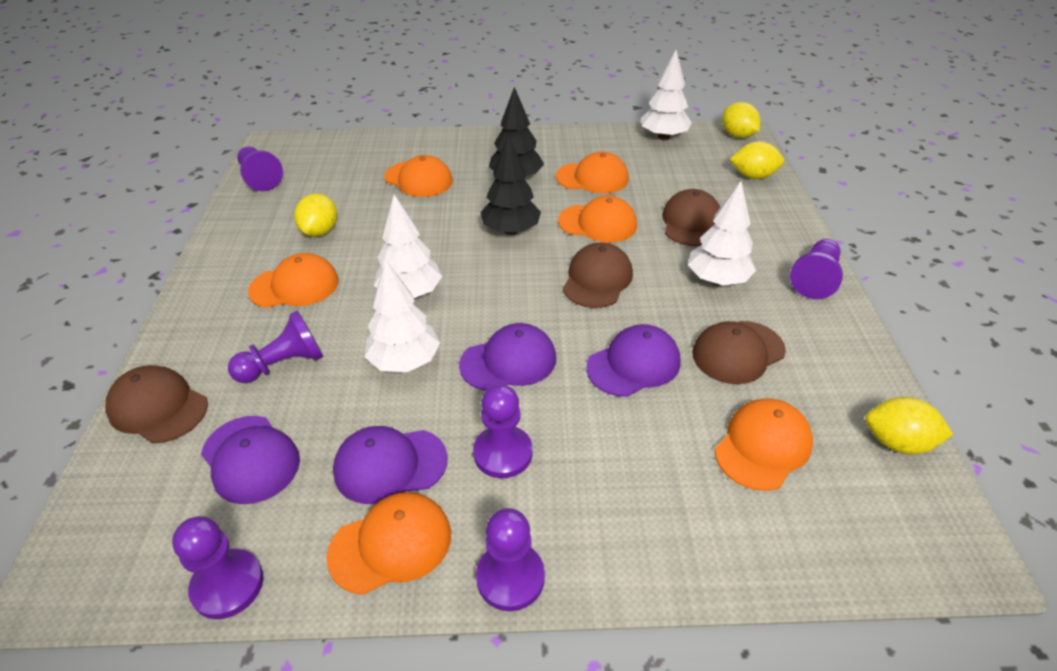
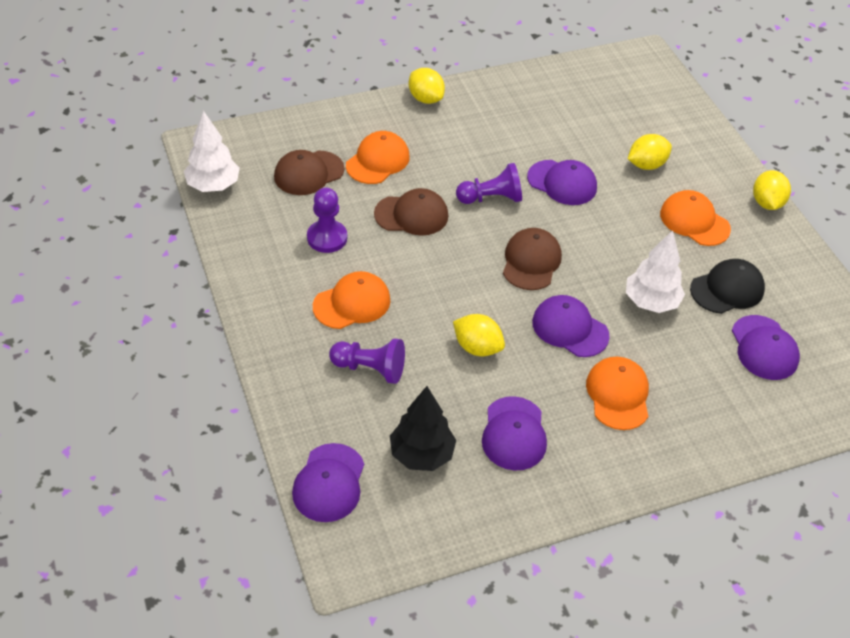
black cap: 0 -> 1
black tree: 2 -> 1
brown cap: 4 -> 3
orange cap: 6 -> 4
purple cap: 4 -> 5
purple pawn: 6 -> 3
white tree: 4 -> 2

